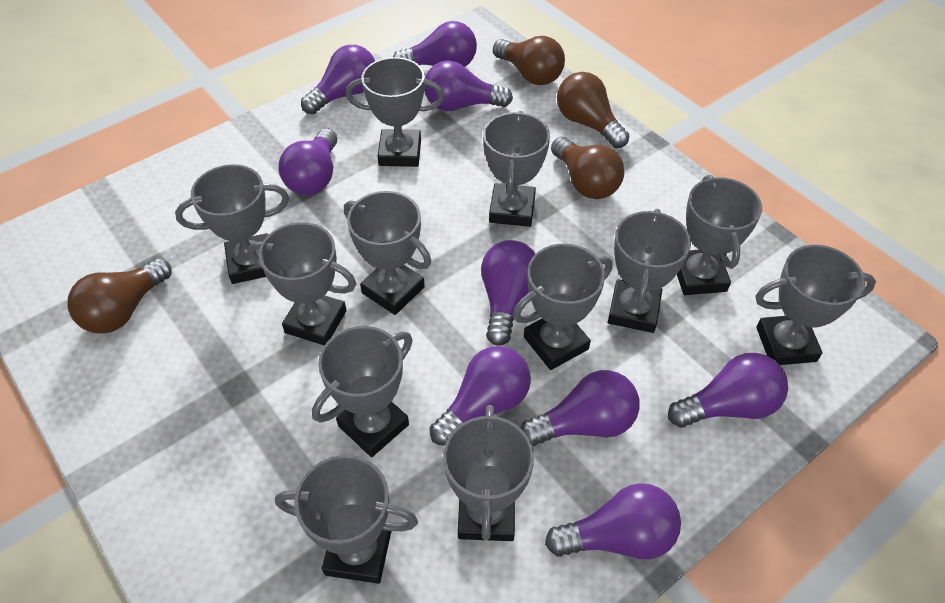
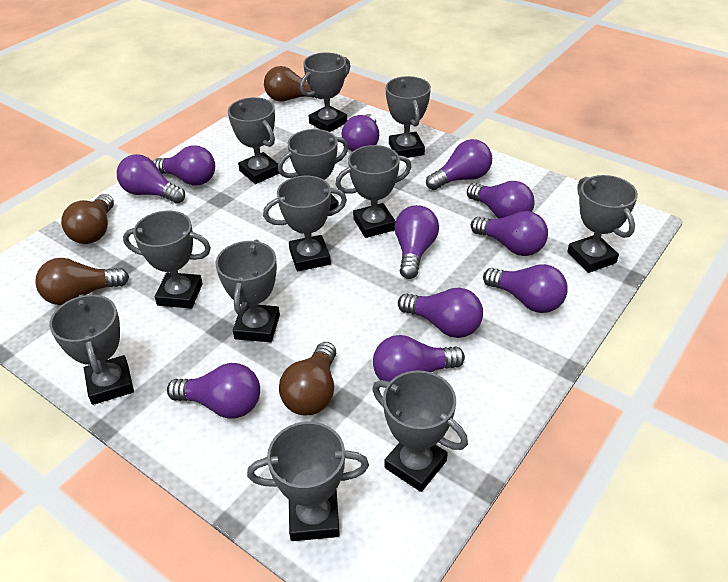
purple light bulb: 9 -> 11

